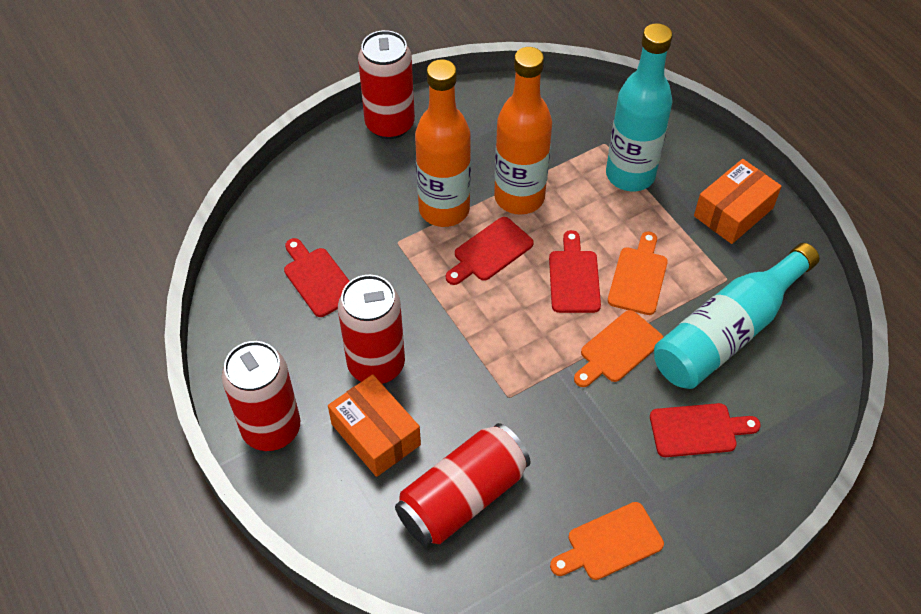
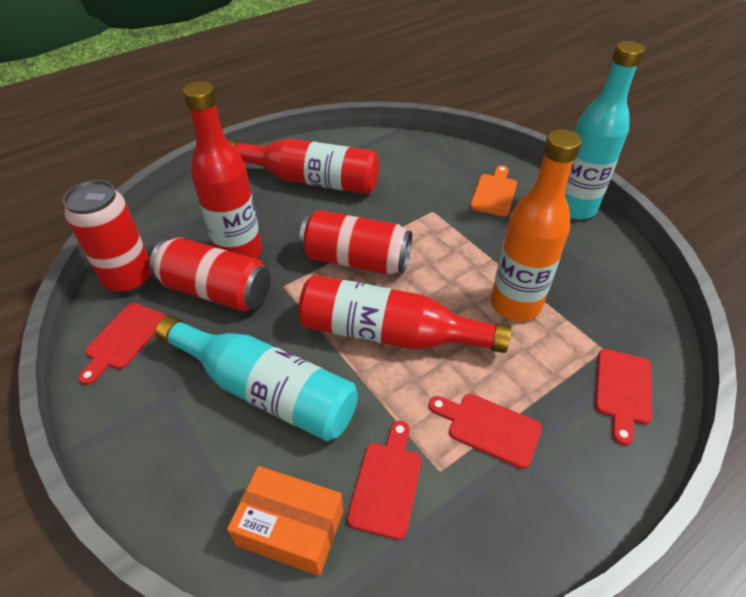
orange bottle: 2 -> 1
orange box: 2 -> 1
orange cutting board: 3 -> 1
red bottle: 0 -> 3
red can: 4 -> 3

